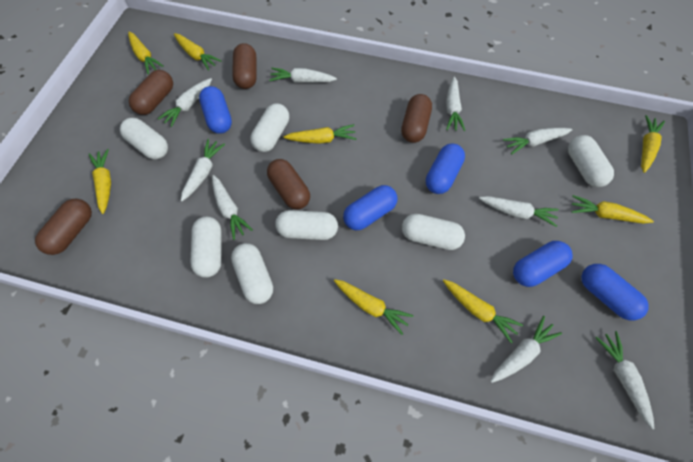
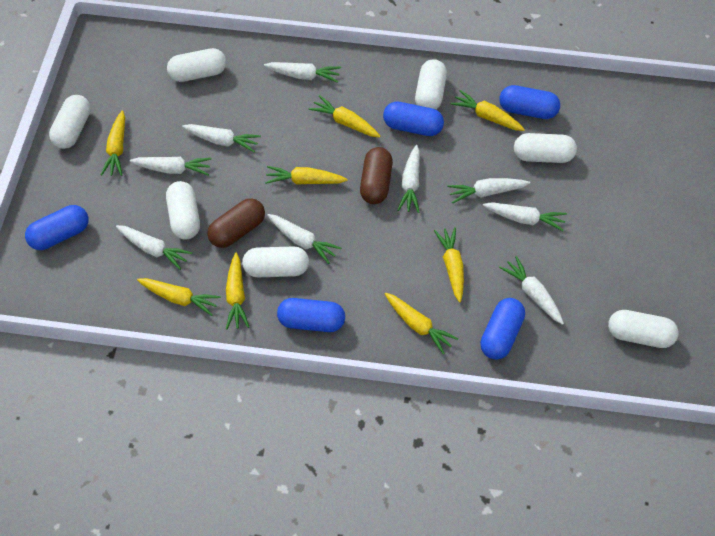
brown capsule: 5 -> 2

